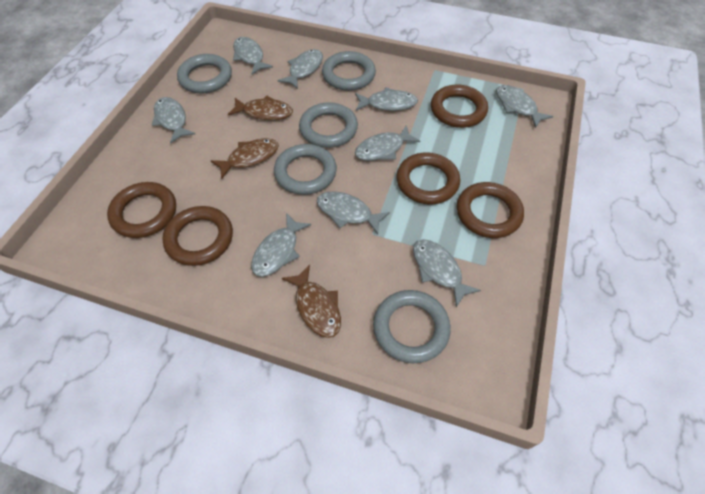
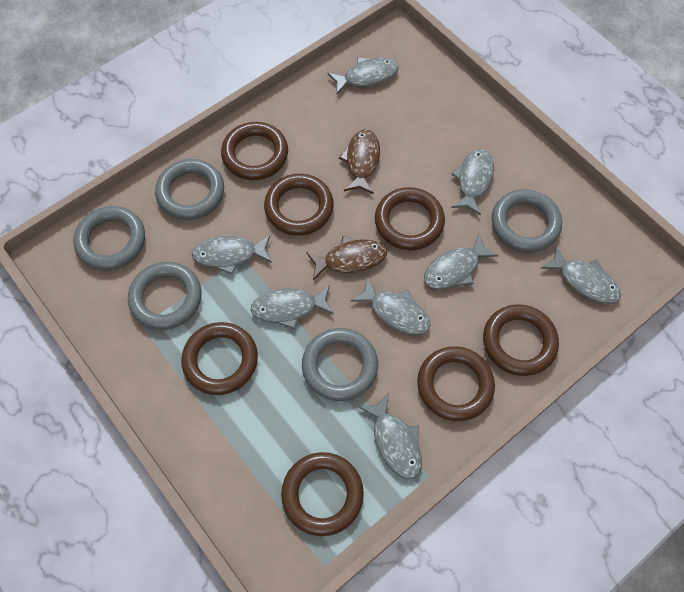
brown fish: 3 -> 2
brown ring: 5 -> 7
grey fish: 9 -> 8

